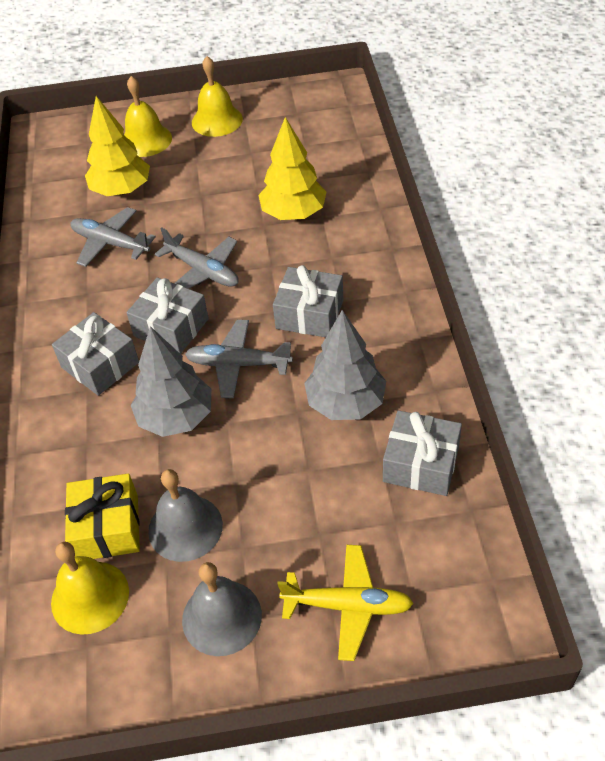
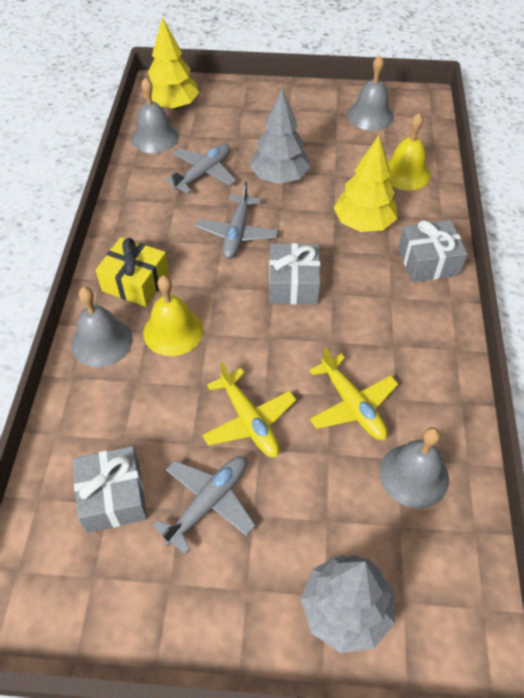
grey bell: 2 -> 4
grey gift: 4 -> 3
yellow bell: 3 -> 2
yellow plane: 1 -> 2

